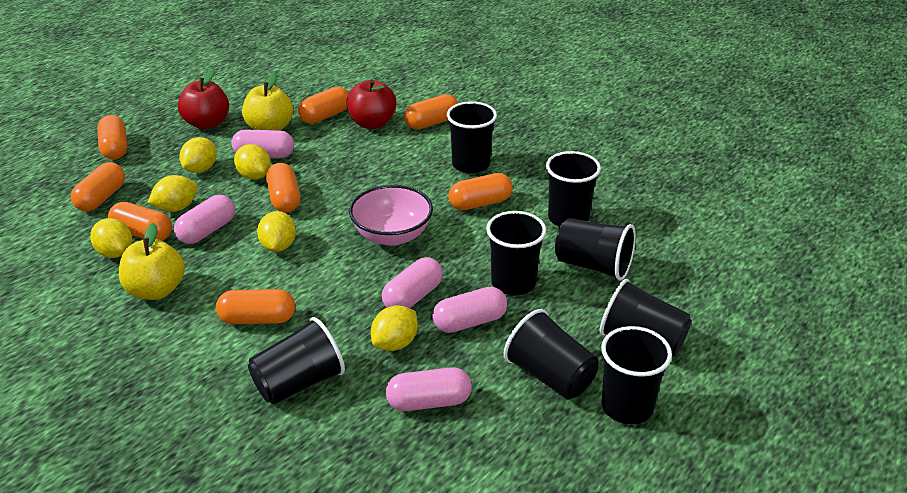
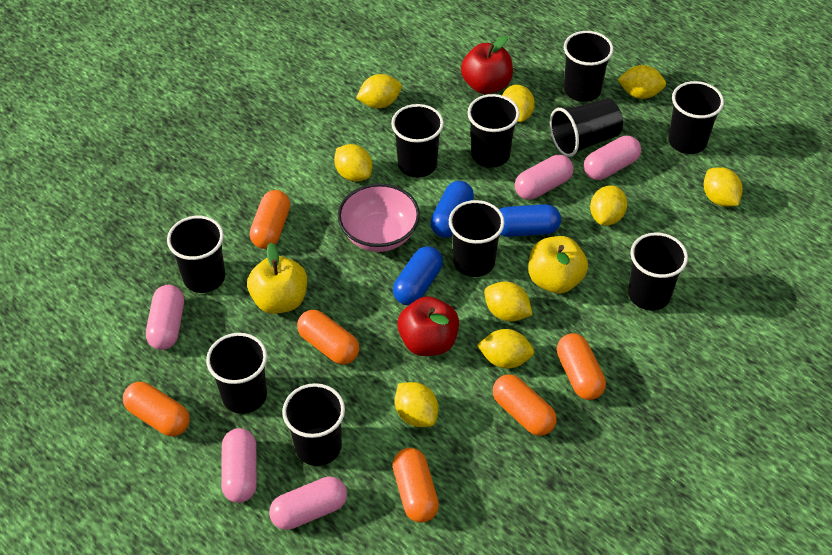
black cup: 8 -> 10
blue capsule: 0 -> 3
orange capsule: 8 -> 6
yellow lemon: 6 -> 9

